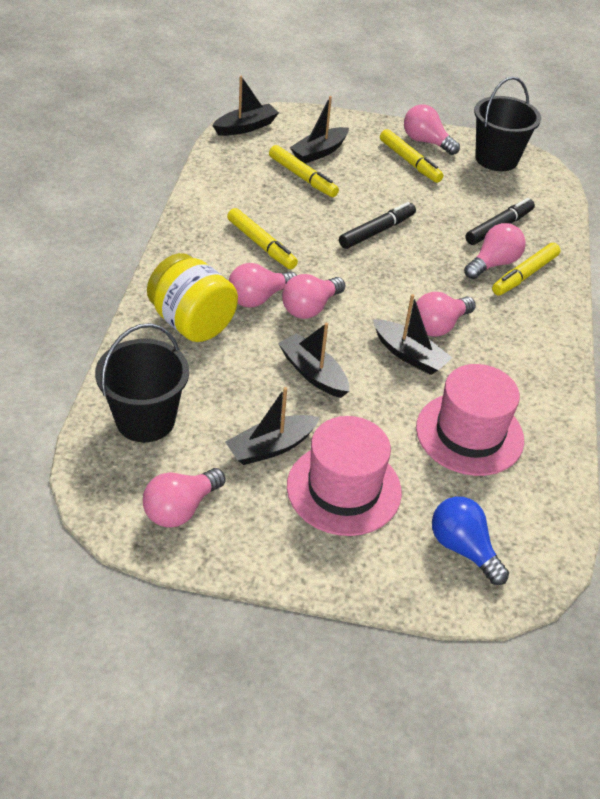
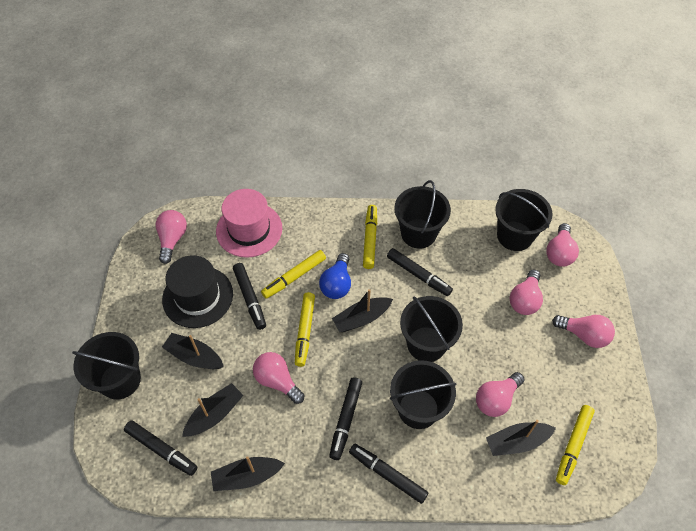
black bucket: 2 -> 5
black hat: 0 -> 1
black marker: 2 -> 5
pink hat: 2 -> 1
yellow jar: 1 -> 0

